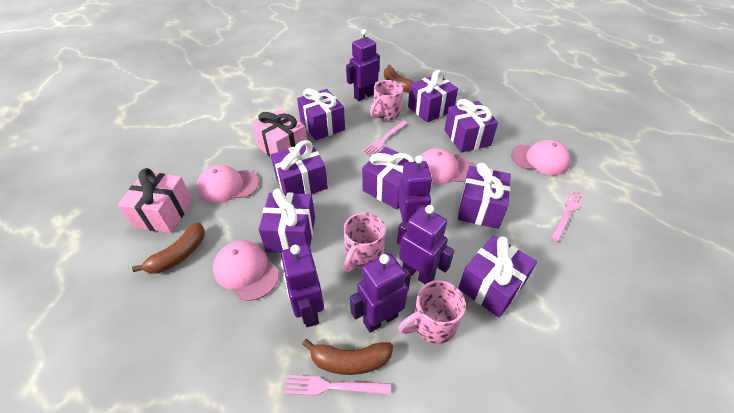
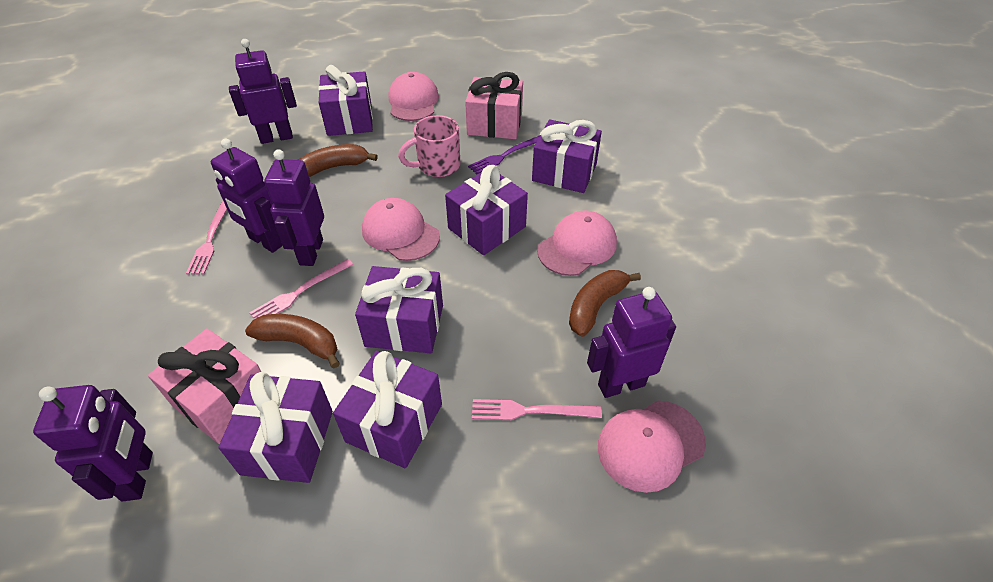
pink mug: 3 -> 1
purple fork: 0 -> 1
purple gift: 8 -> 6

